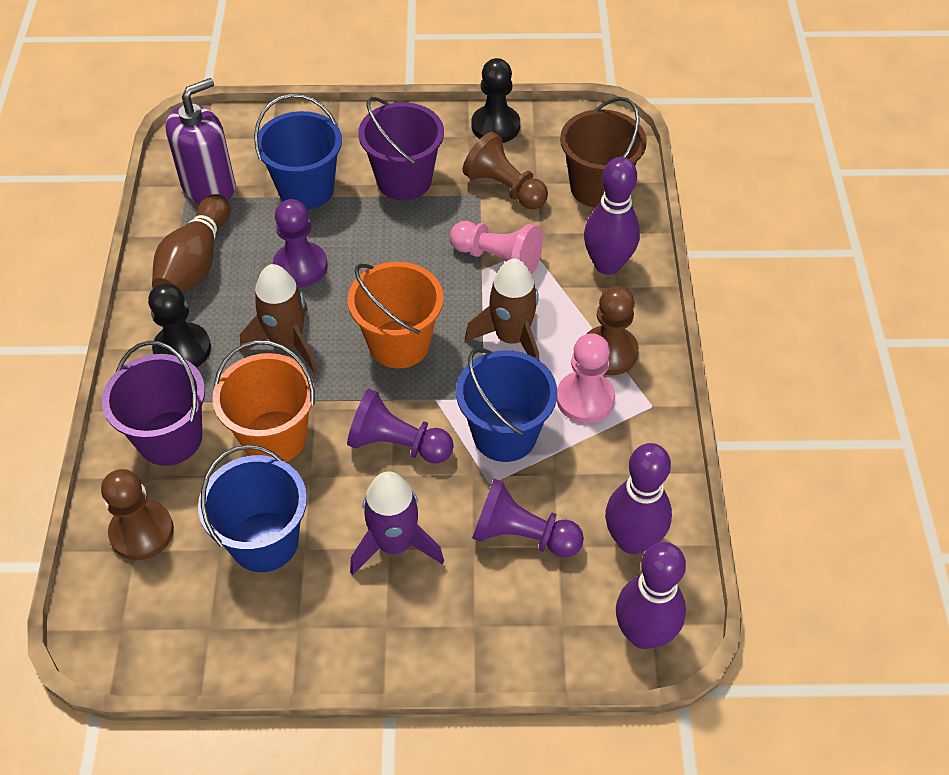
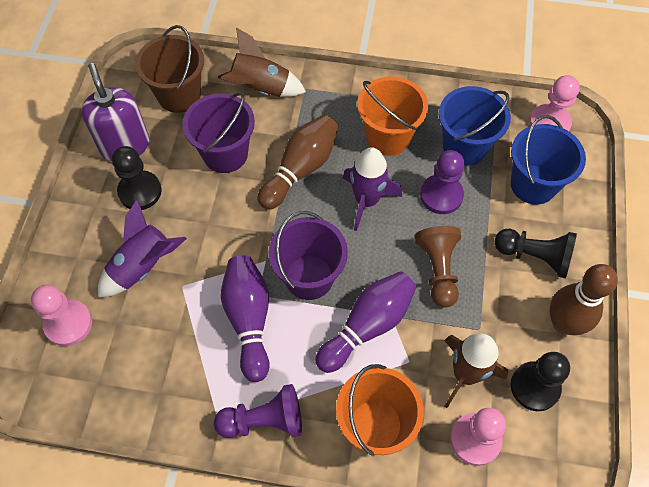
black pawn: 2 -> 3
blue bucket: 3 -> 2
brown bowling pin: 1 -> 2
brown pawn: 3 -> 1
pink pawn: 2 -> 3
purple bowling pin: 3 -> 2
purple pawn: 3 -> 2
purple rocket: 1 -> 2

